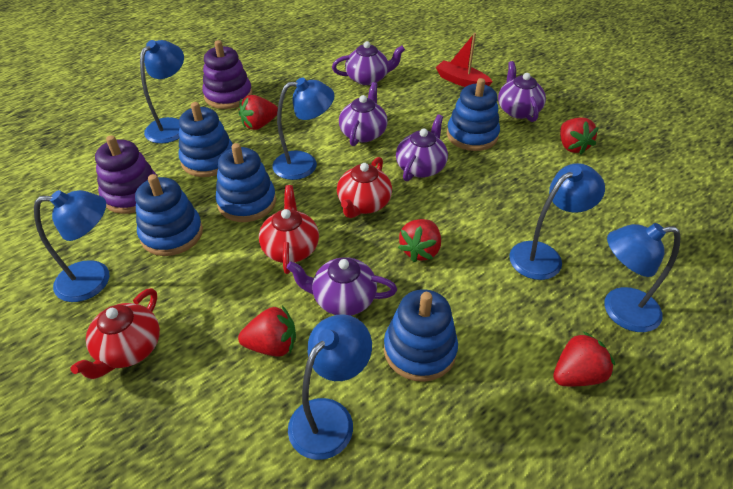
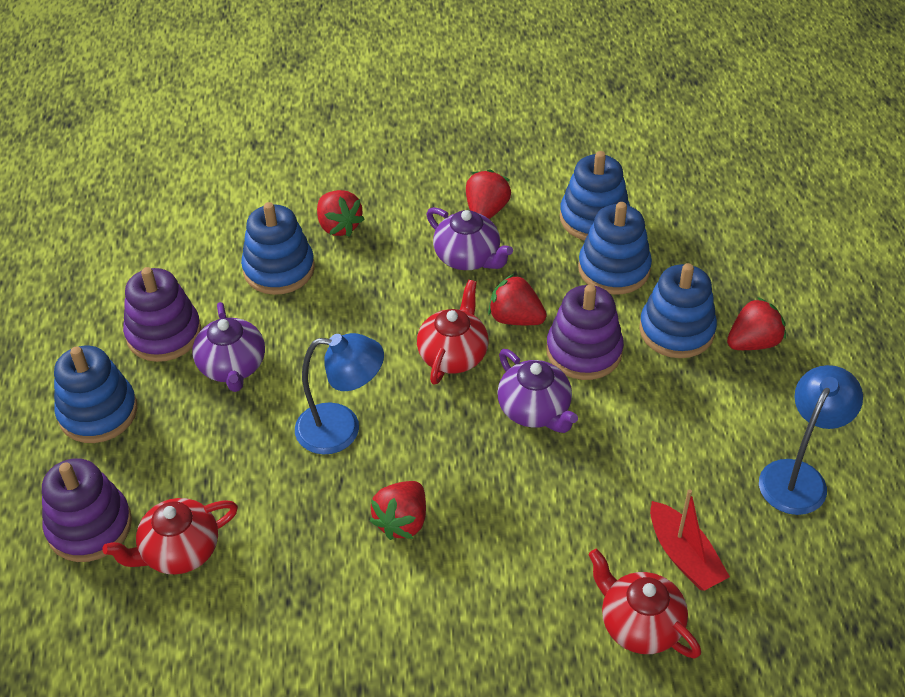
blue lamp: 6 -> 2
purple stacking toy: 2 -> 3
purple teapot: 5 -> 3

